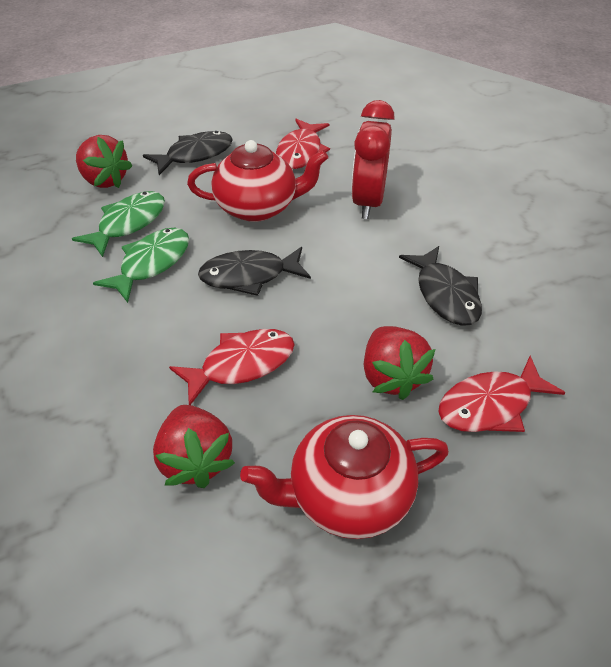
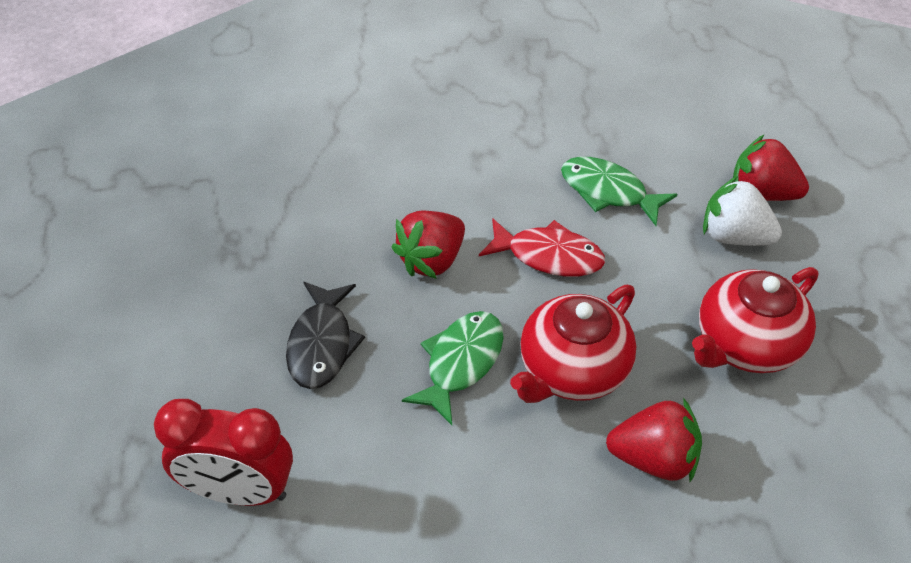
black fish: 3 -> 1
red fish: 3 -> 1
white strawberry: 0 -> 1

